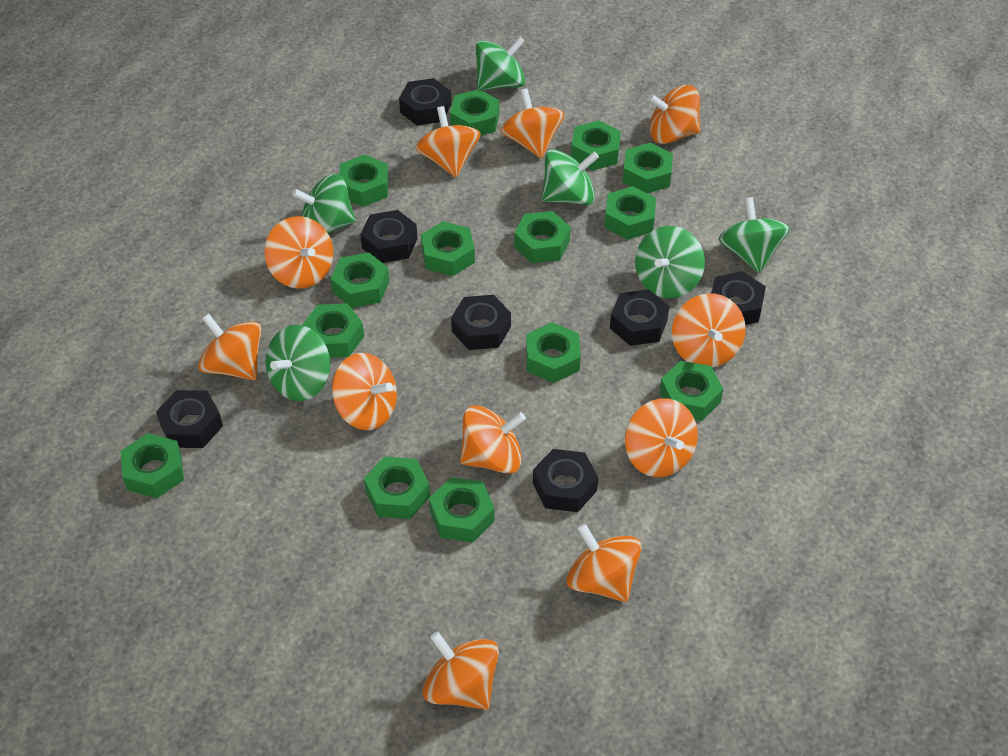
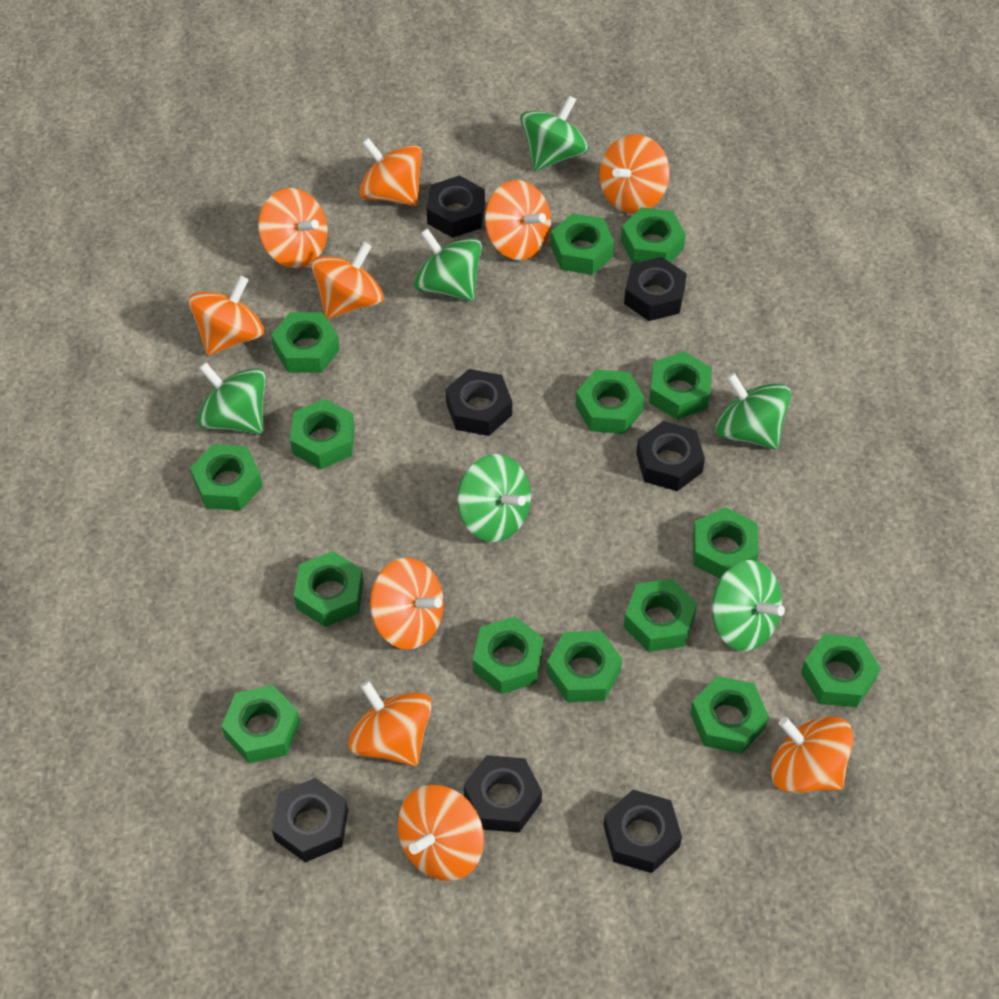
green nut: 14 -> 15
orange spinning top: 11 -> 10

